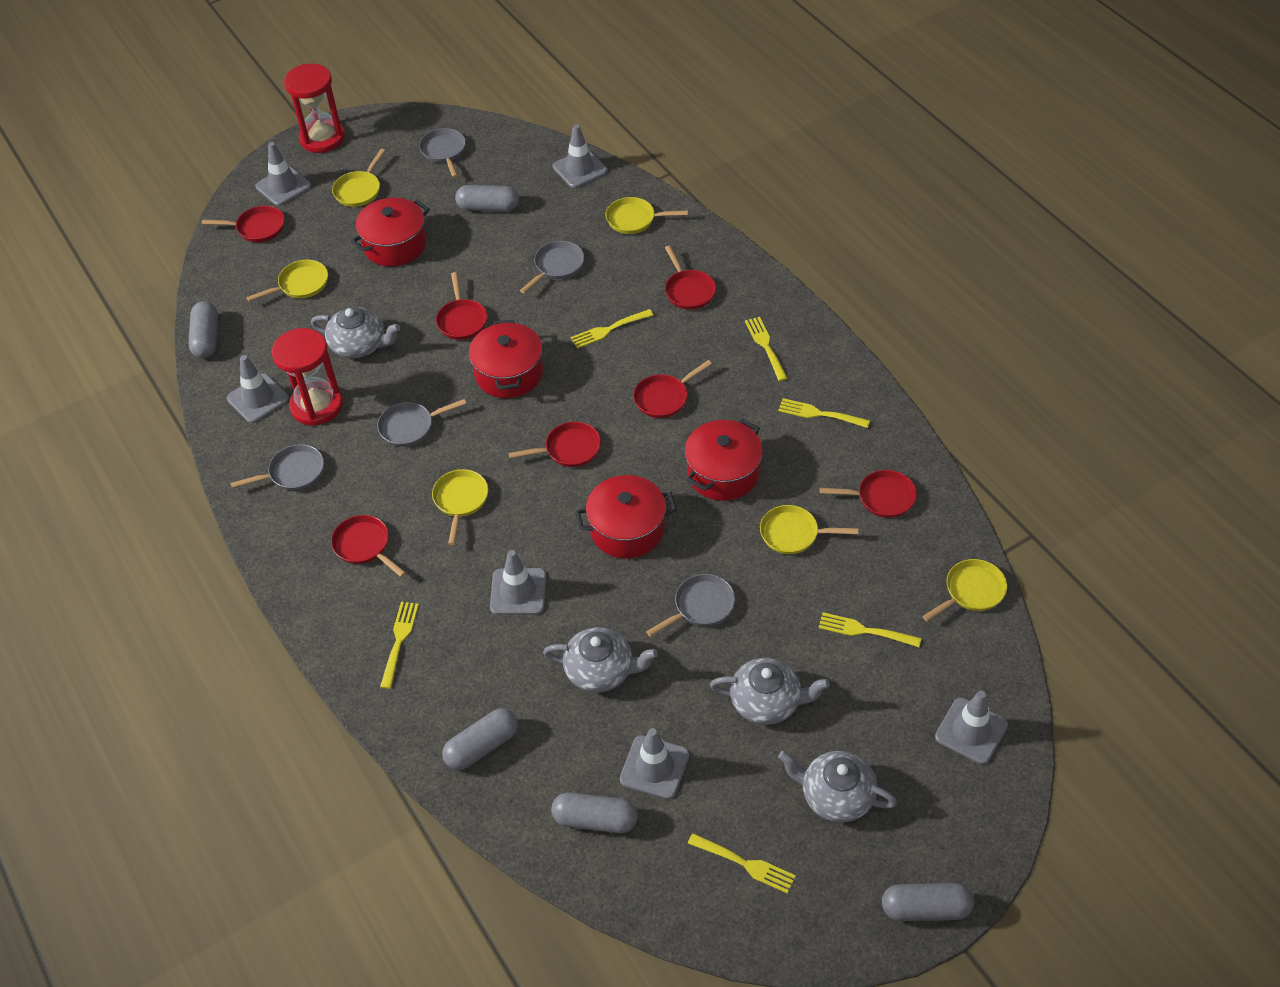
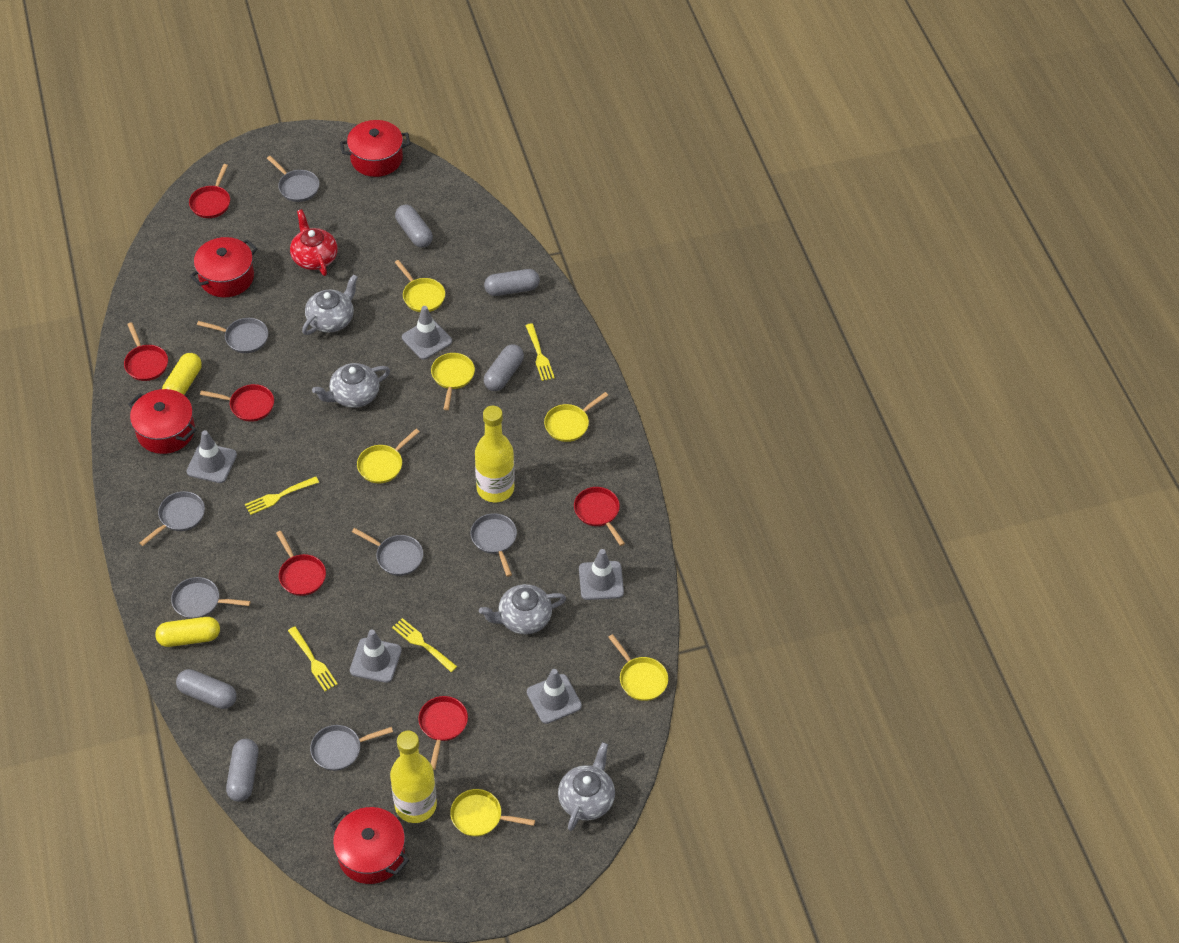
grey pan: 5 -> 7
grey traffic cone: 6 -> 5
red hourglass: 2 -> 0
red pan: 7 -> 6
red teapot: 0 -> 1
yellow bottle: 0 -> 2
yellow capsule: 0 -> 2
yellow fork: 6 -> 4

